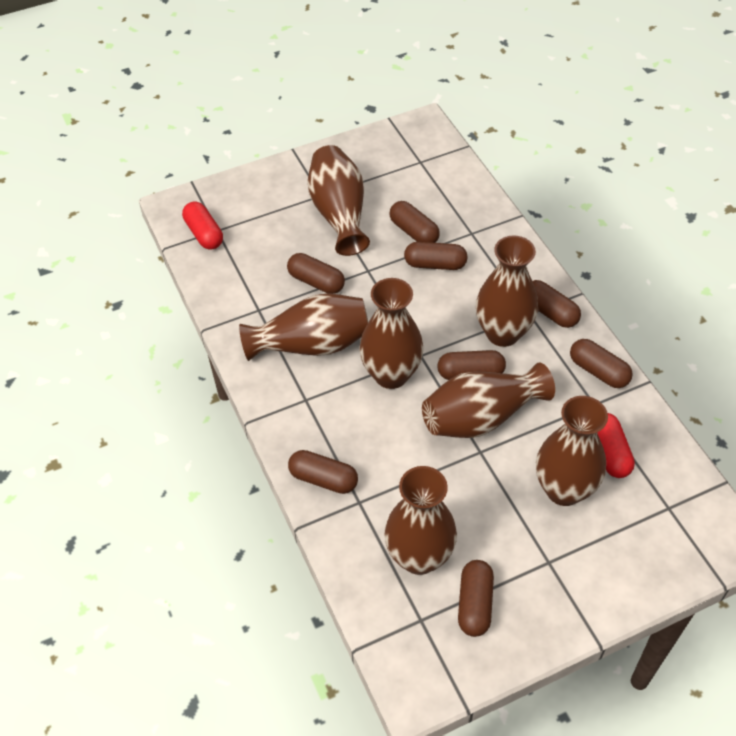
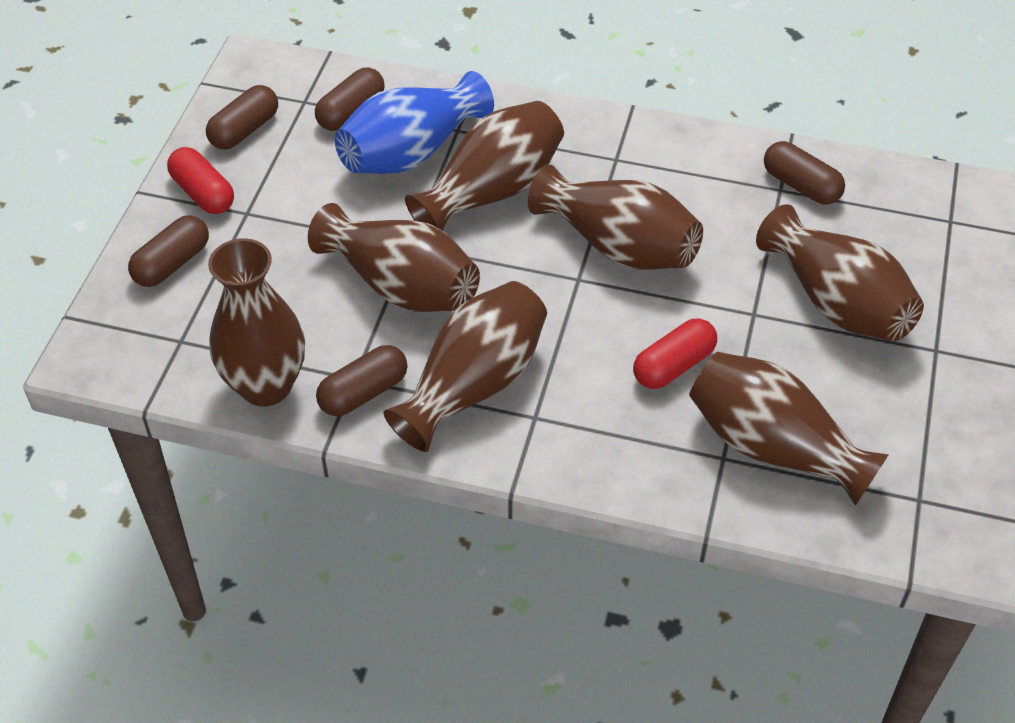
blue vase: 0 -> 1
brown capsule: 8 -> 5

